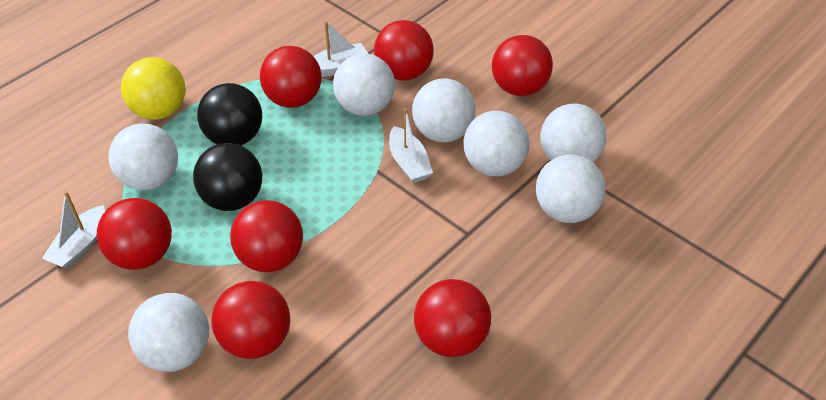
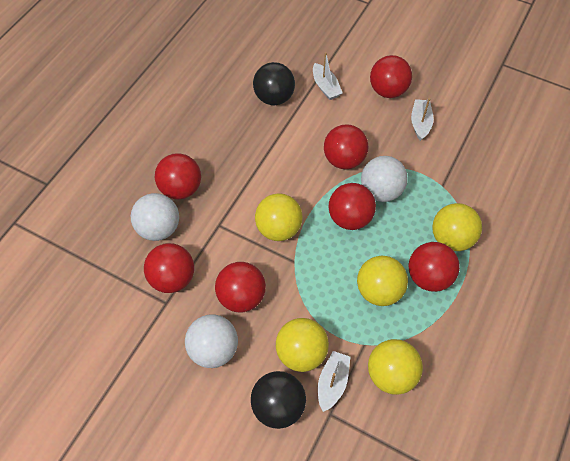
white ball: 7 -> 3
yellow ball: 1 -> 5

